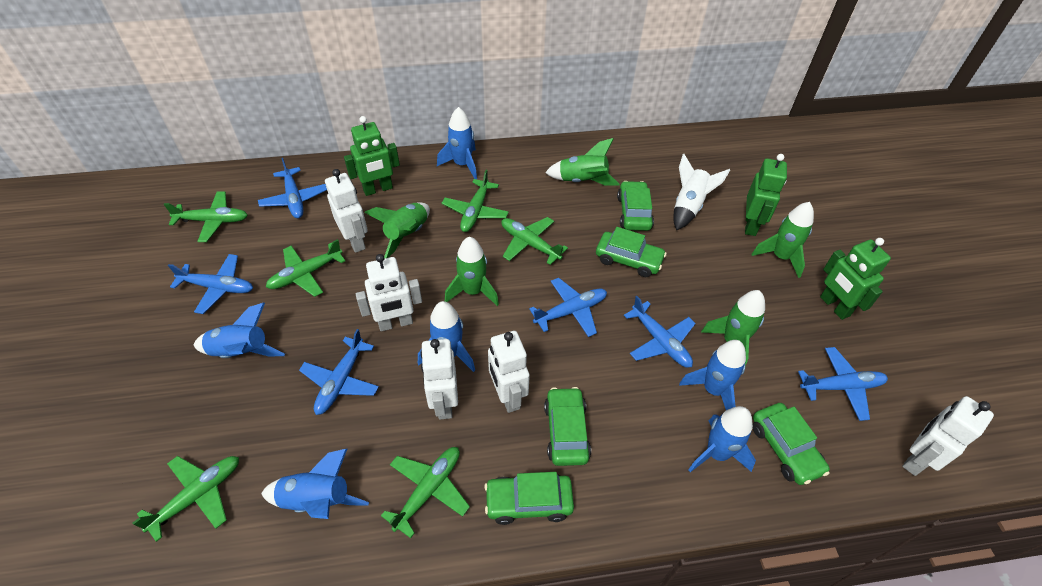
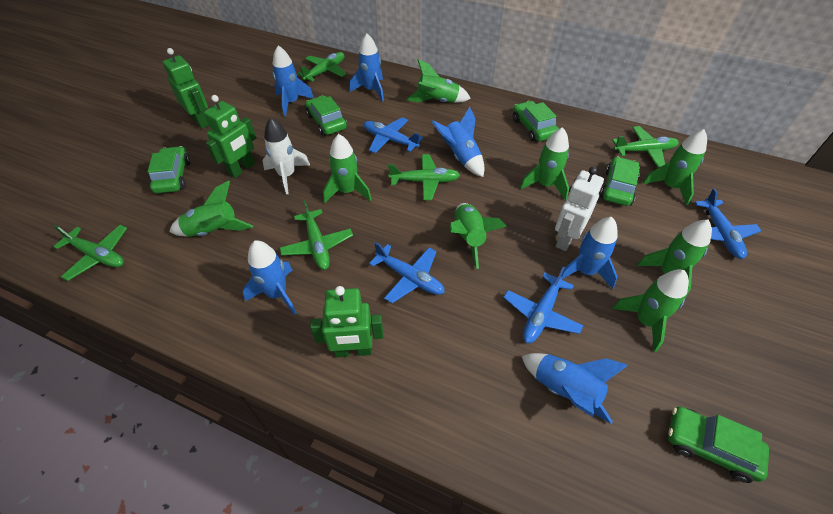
blue plane: 6 -> 4
green plane: 6 -> 5
green rocket: 5 -> 8
white robot: 5 -> 1

